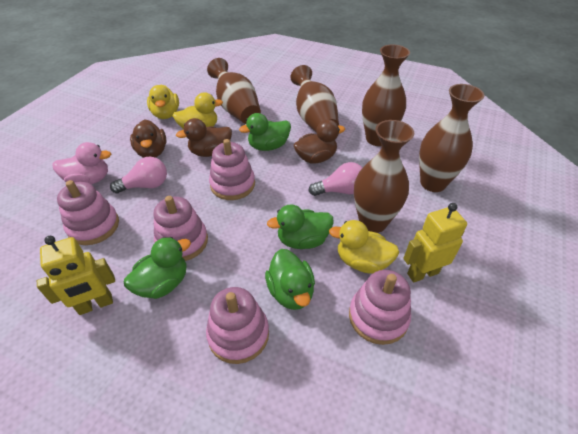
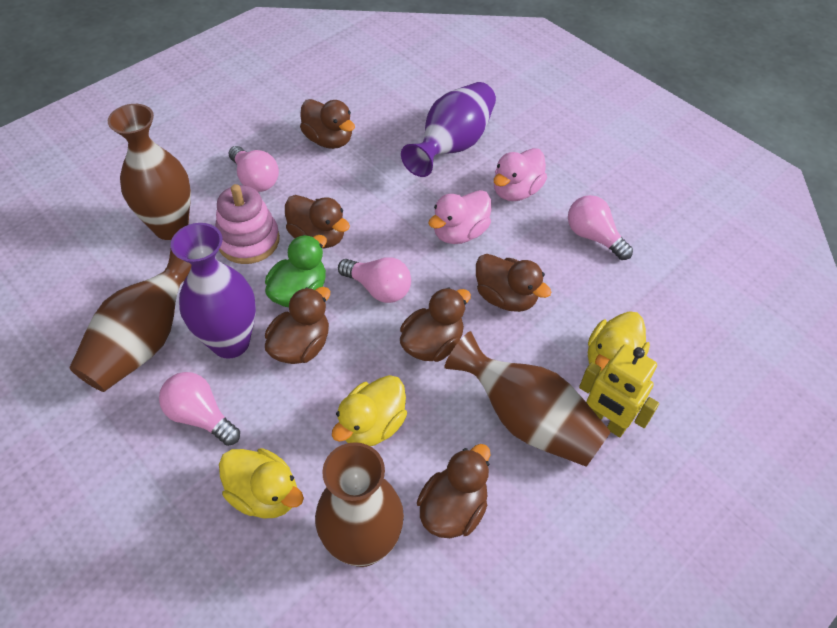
brown duck: 3 -> 6
brown vase: 5 -> 4
green duck: 4 -> 1
pink duck: 1 -> 2
pink light bulb: 2 -> 4
pink stacking toy: 5 -> 1
purple vase: 0 -> 2
yellow robot: 2 -> 1

